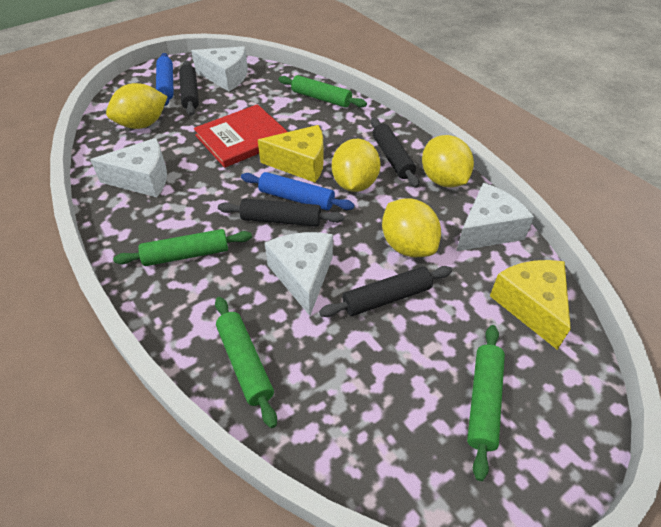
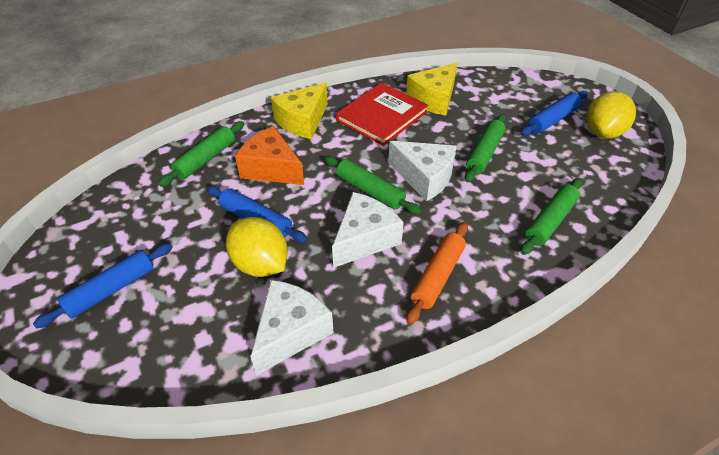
black rolling pin: 4 -> 0
blue rolling pin: 2 -> 3
orange cheese: 0 -> 1
orange rolling pin: 0 -> 1
white cheese: 4 -> 3
yellow lemon: 4 -> 2

